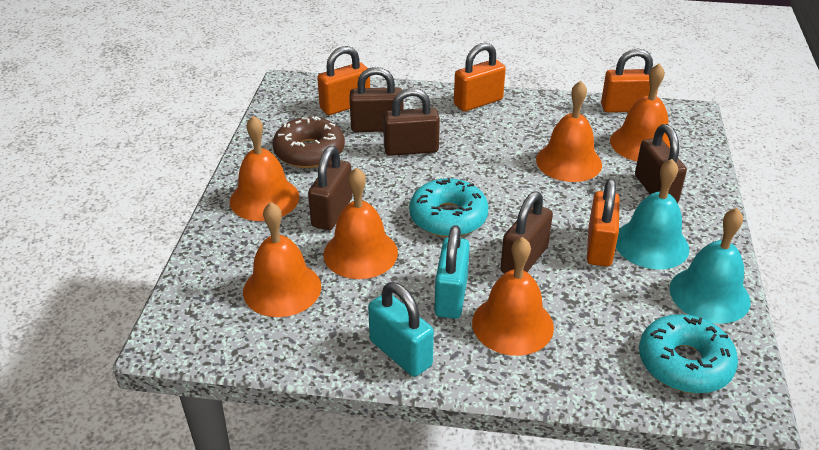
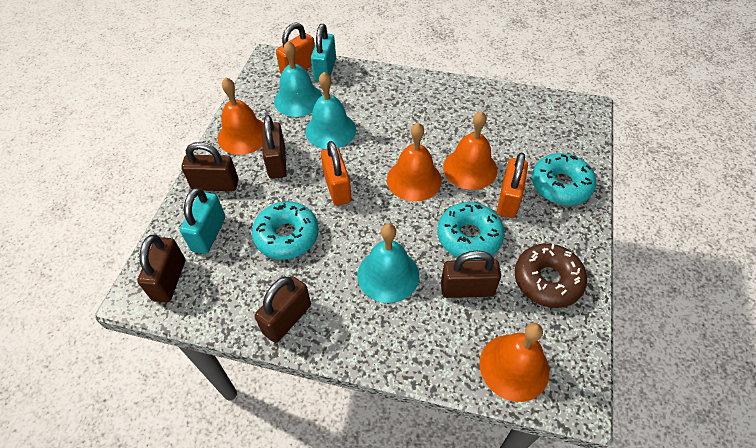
orange bell: 6 -> 4
orange padlock: 4 -> 3
turquoise bell: 2 -> 3
turquoise donut: 2 -> 3

